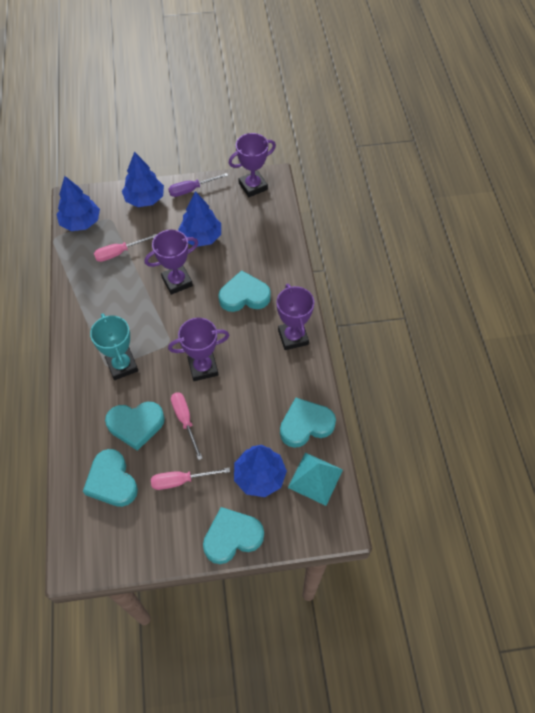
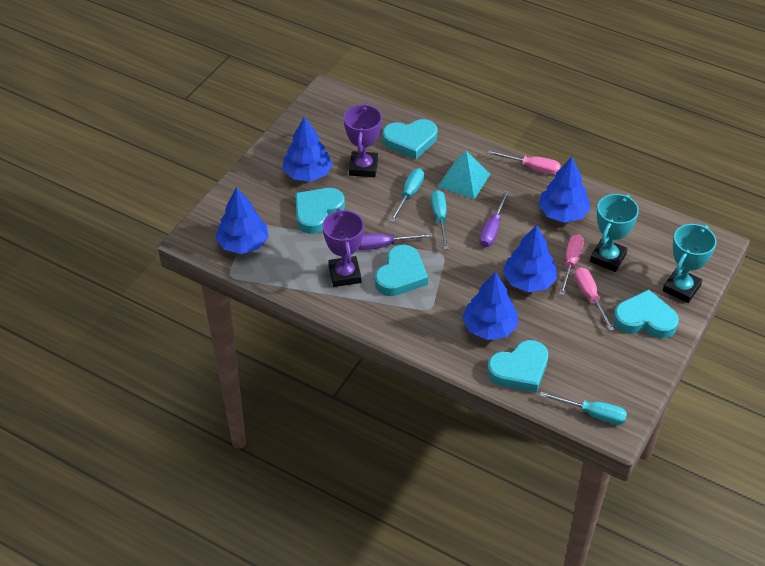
blue tree: 4 -> 5
purple screwdriver: 1 -> 2
purple trophy: 4 -> 2
turquoise screwdriver: 0 -> 3
turquoise trophy: 1 -> 2

